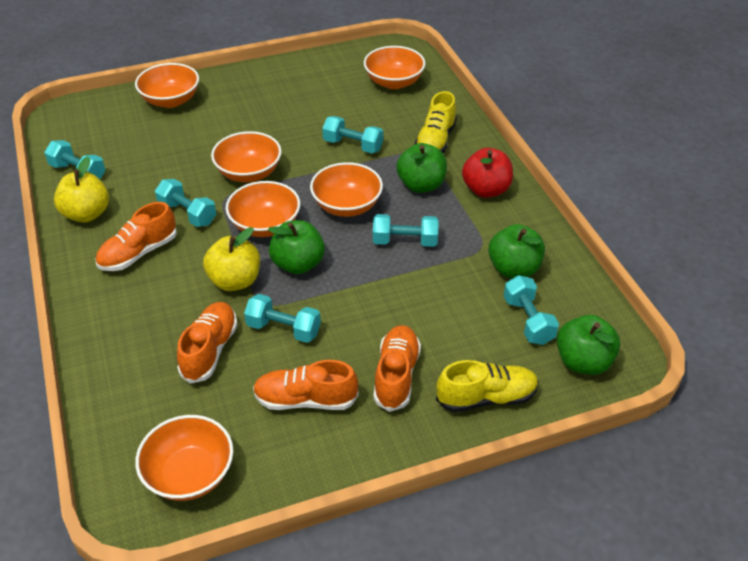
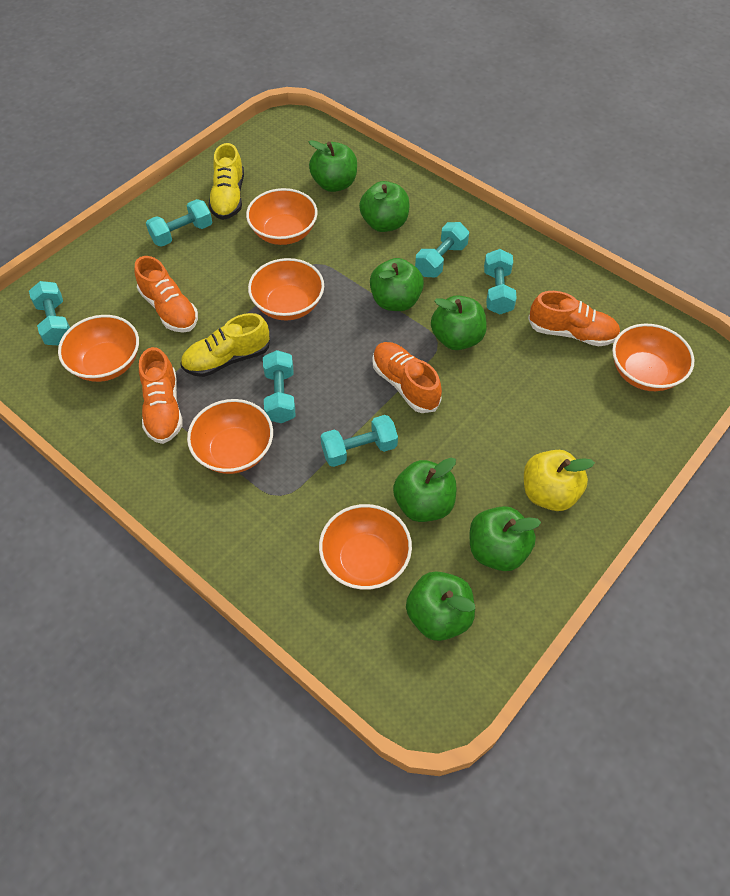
green apple: 4 -> 7
red apple: 1 -> 0
yellow apple: 2 -> 1

